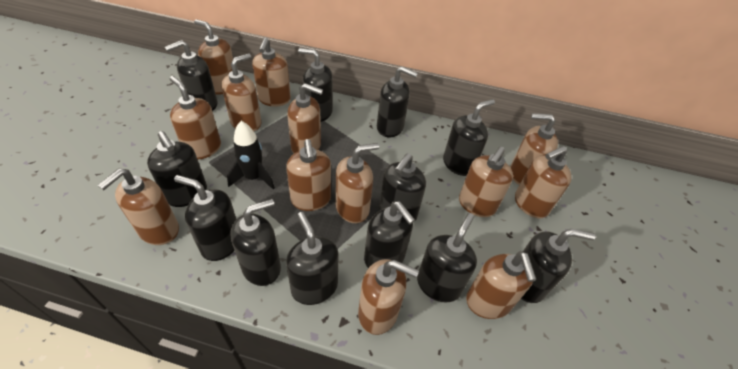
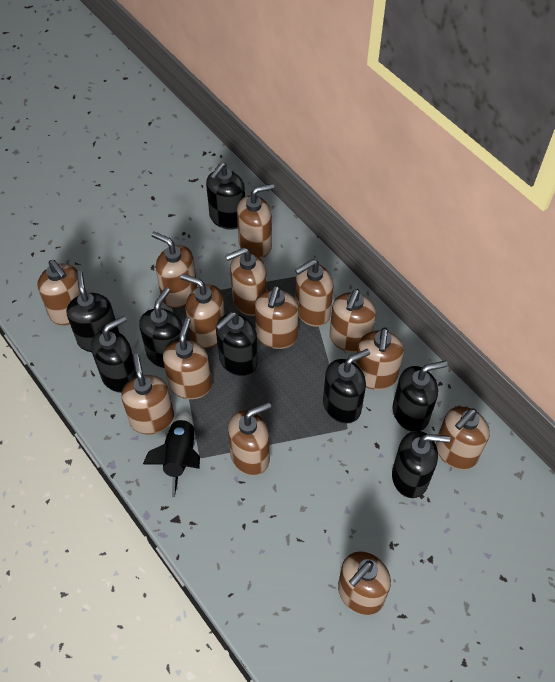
black soap dispenser: 12 -> 8
brown soap dispenser: 13 -> 14

